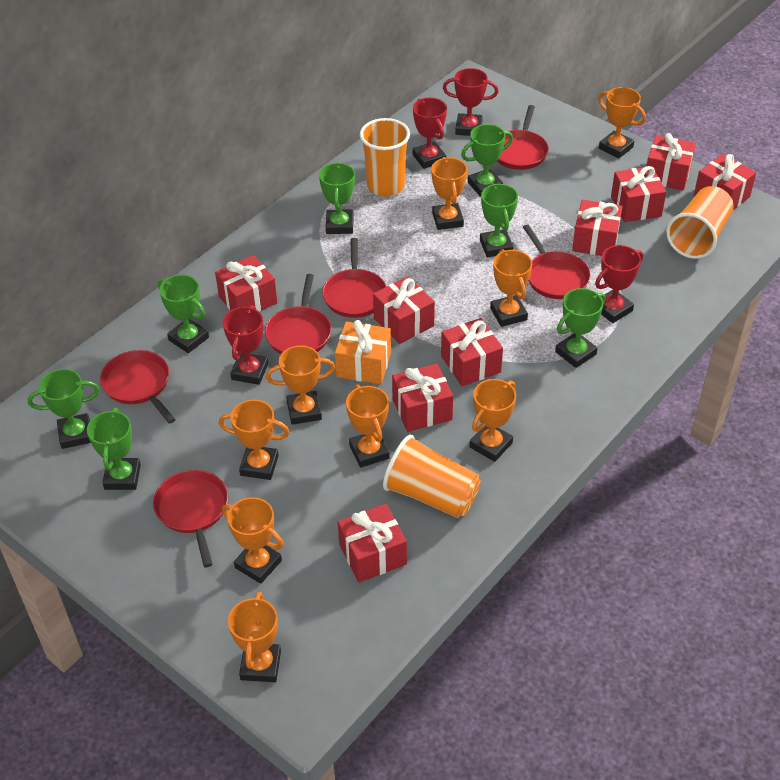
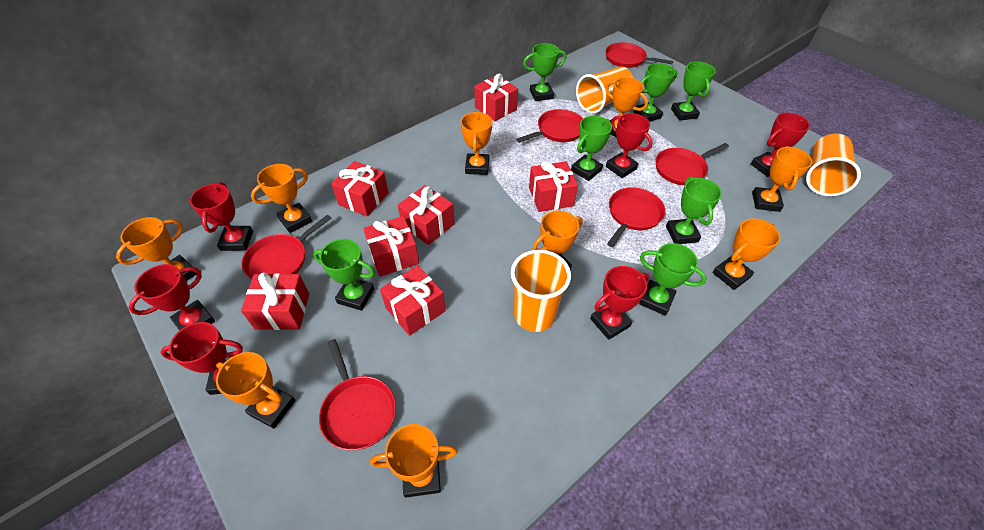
orange gift: 1 -> 0
red gift: 9 -> 7
red trophy: 4 -> 6

